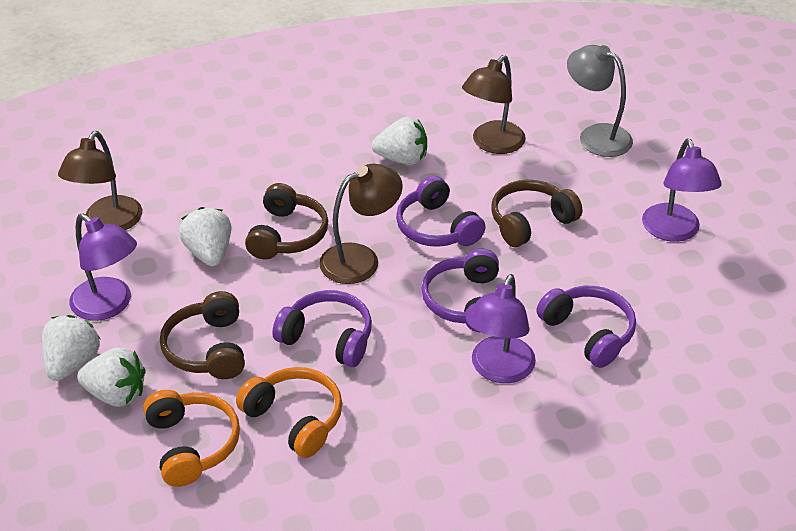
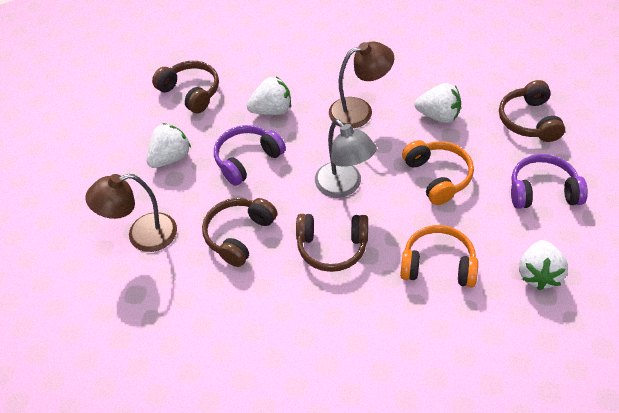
brown headphones: 3 -> 4
brown lamp: 3 -> 2
purple headphones: 4 -> 2
purple lamp: 3 -> 0

